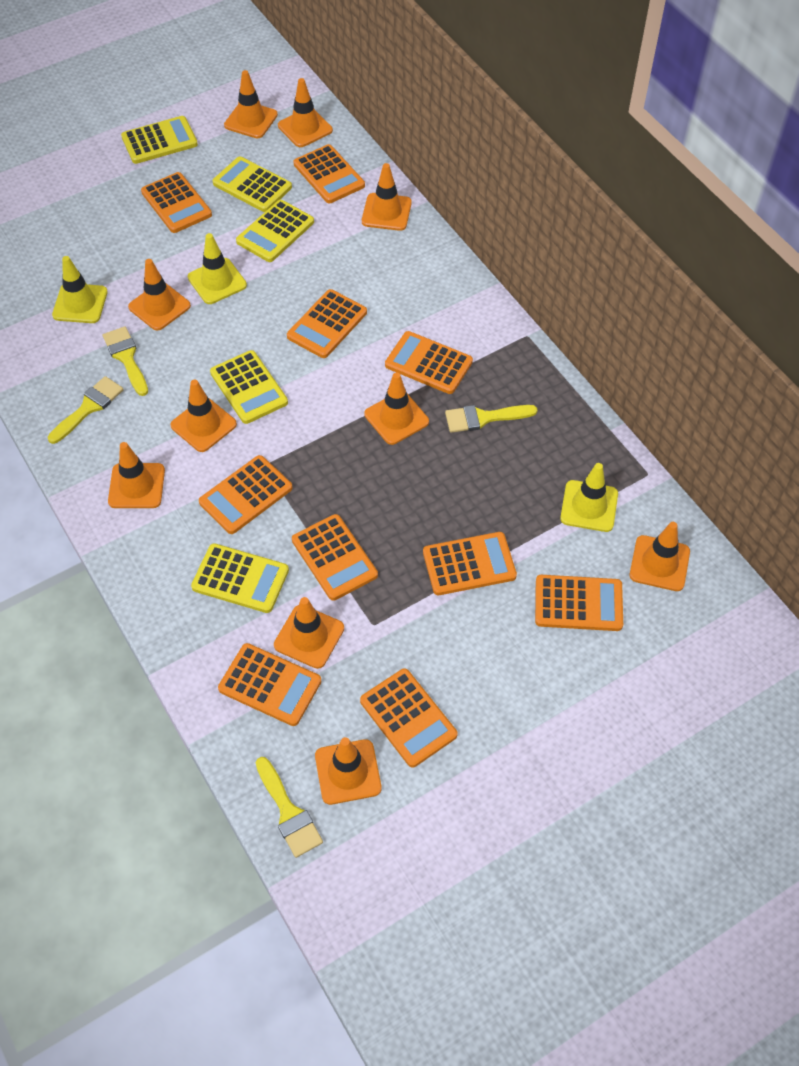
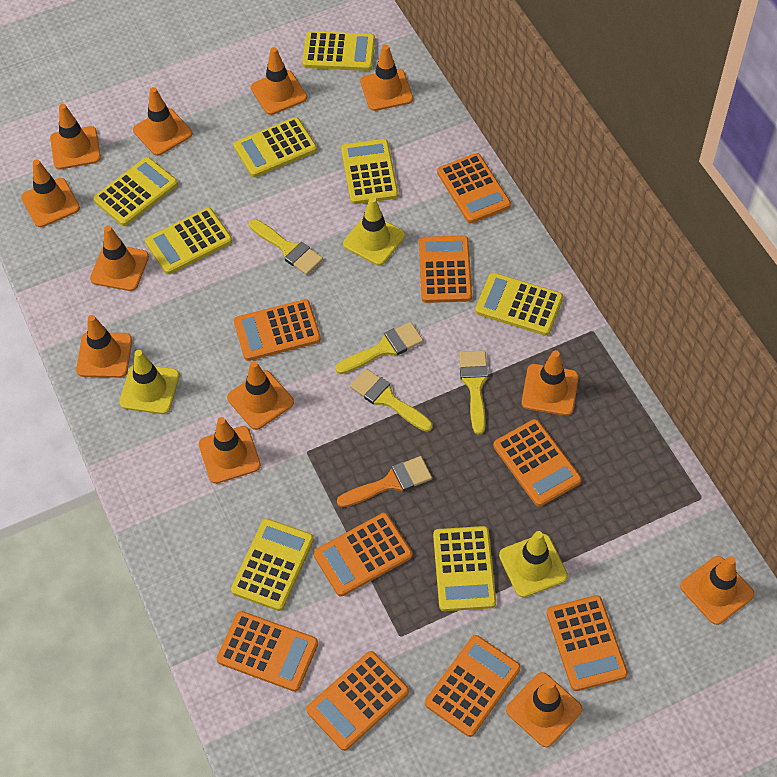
orange brush: 0 -> 1
orange calculator: 10 -> 9
orange traffic cone: 10 -> 12
yellow calculator: 5 -> 8

